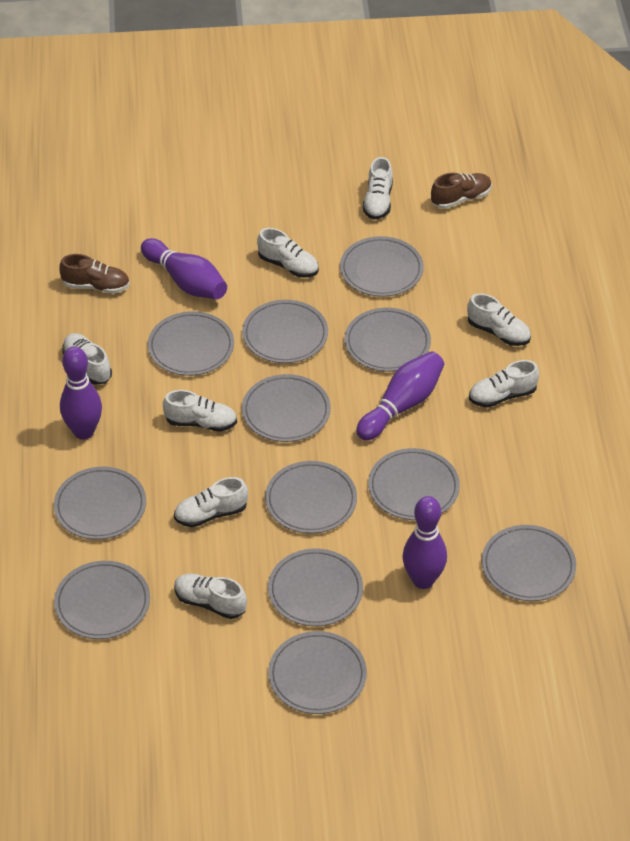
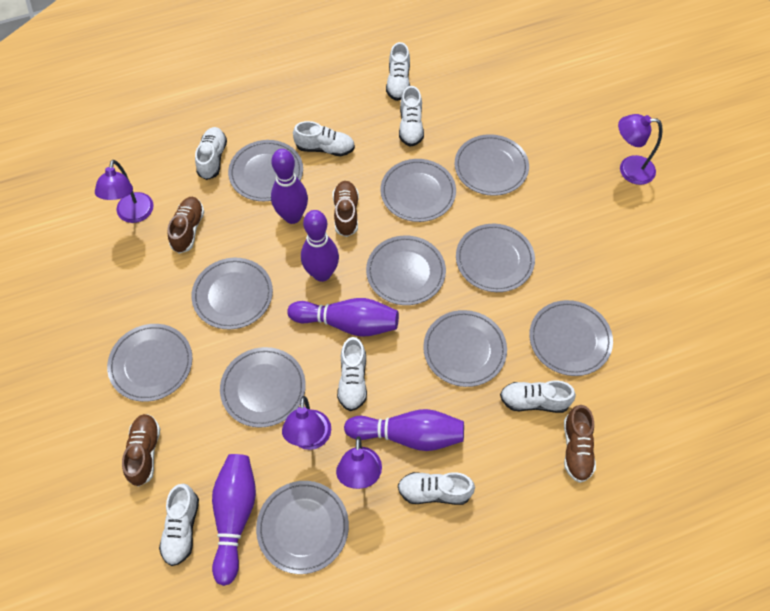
brown shoe: 2 -> 4
grey plate: 12 -> 11
purple bowling pin: 4 -> 5
purple lamp: 0 -> 4

